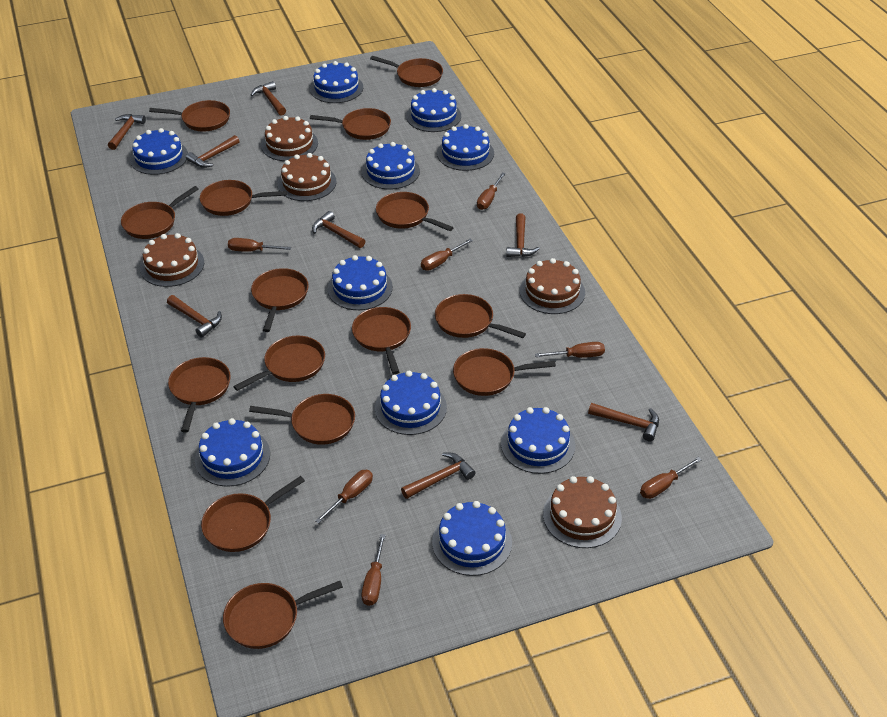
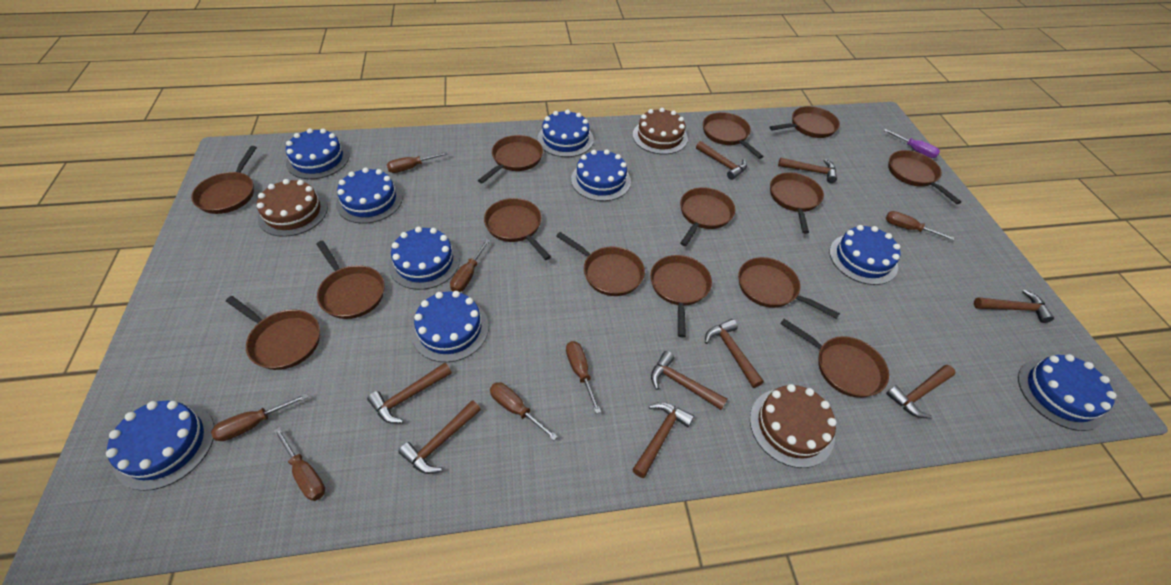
blue cake: 10 -> 9
brown cake: 5 -> 3
brown hammer: 8 -> 9
brown pan: 15 -> 14
purple screwdriver: 0 -> 1

